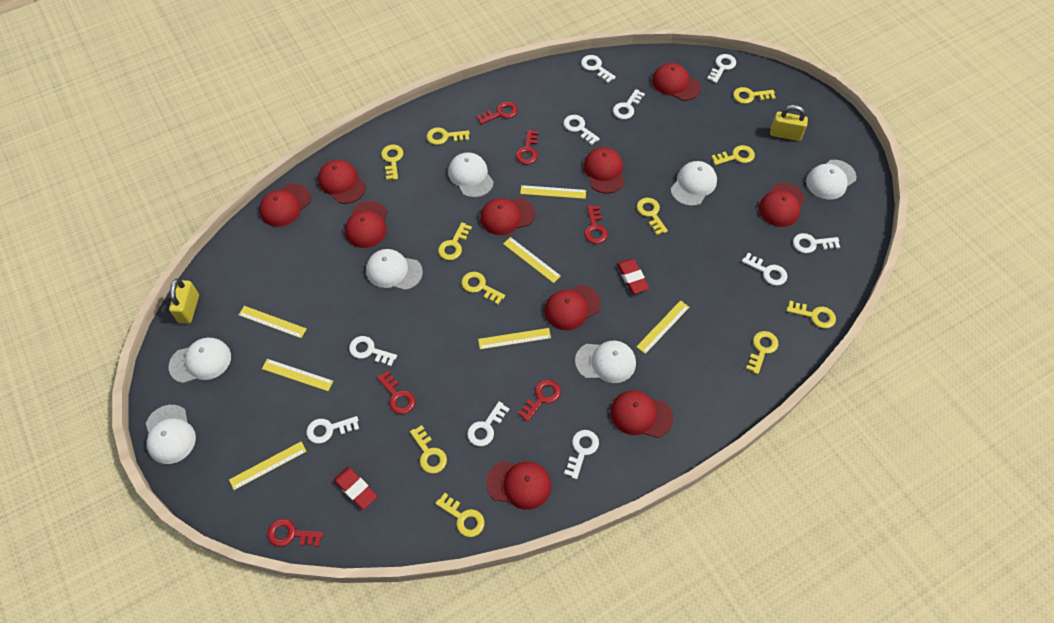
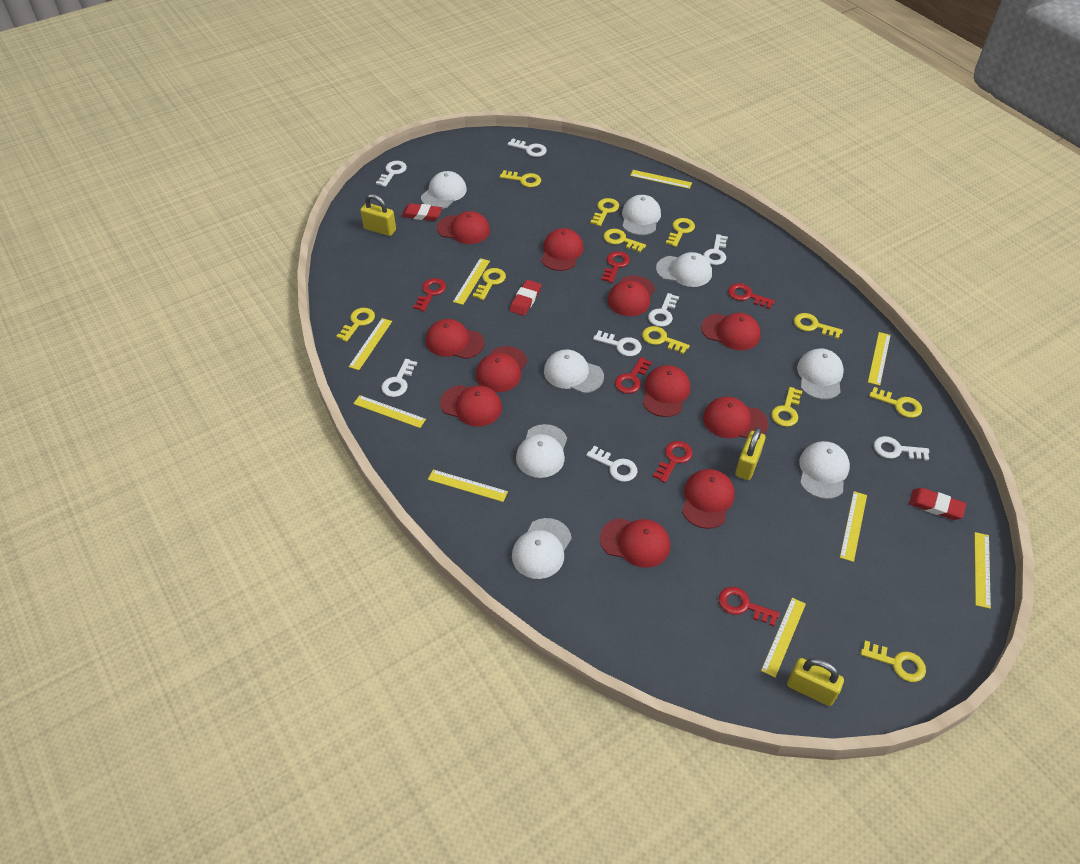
red cap: 10 -> 11
red eraser: 2 -> 3
white cap: 7 -> 8
white key: 10 -> 8
yellow padlock: 2 -> 3
yellow ruler: 7 -> 9

